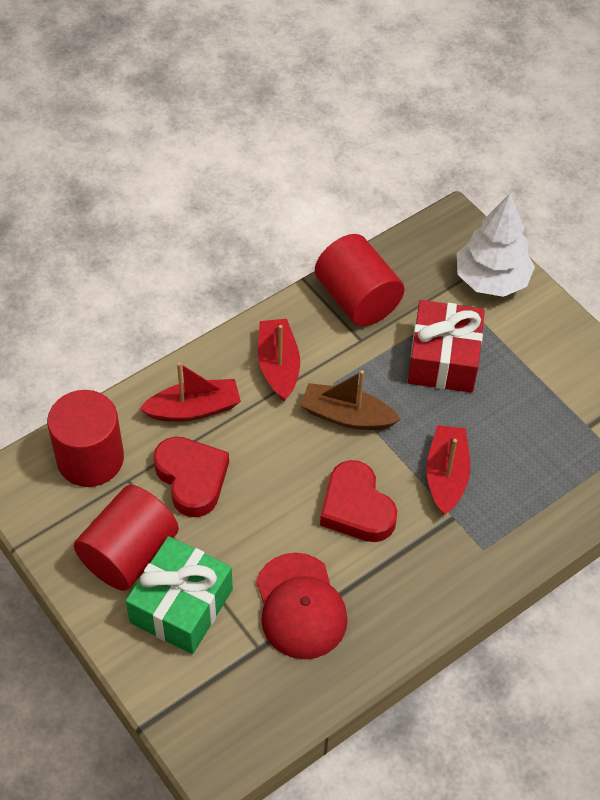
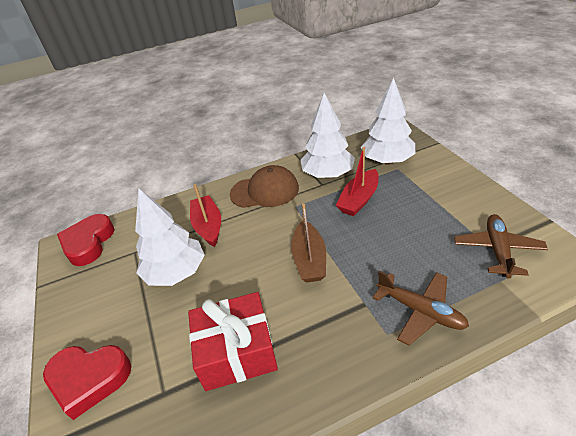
brown cap: 0 -> 1
brown plane: 0 -> 2
green gift: 1 -> 0
red boat: 3 -> 2
red cap: 1 -> 0
red cylinder: 3 -> 0
white tree: 1 -> 3

